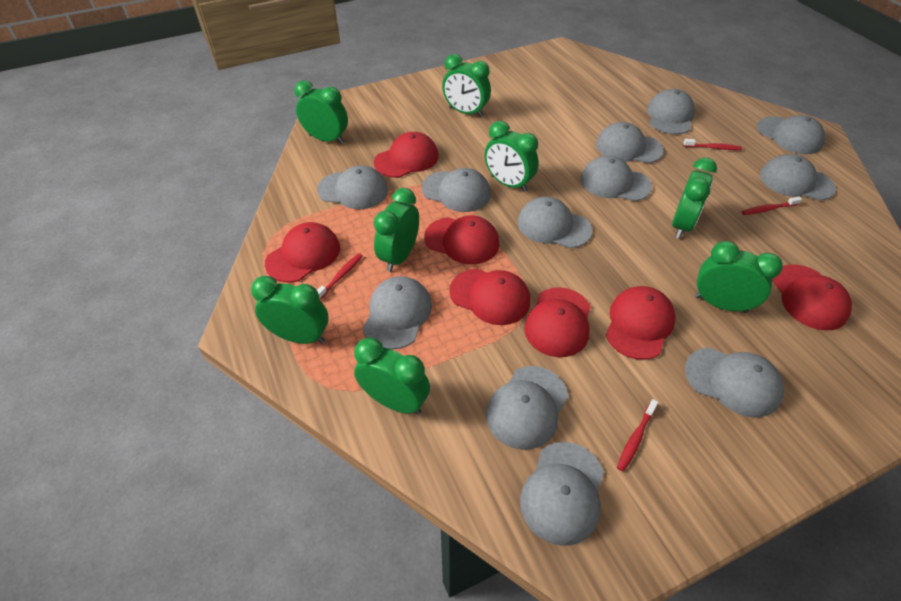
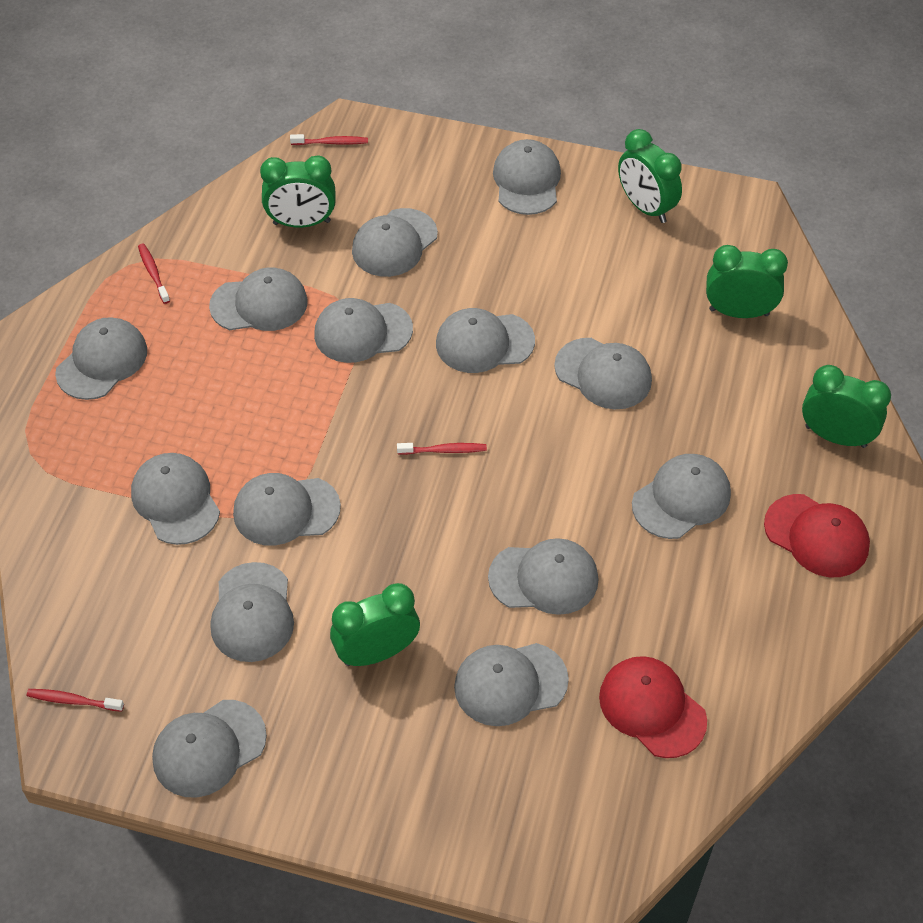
green clock: 8 -> 5
grey cap: 12 -> 14
red cap: 7 -> 2

